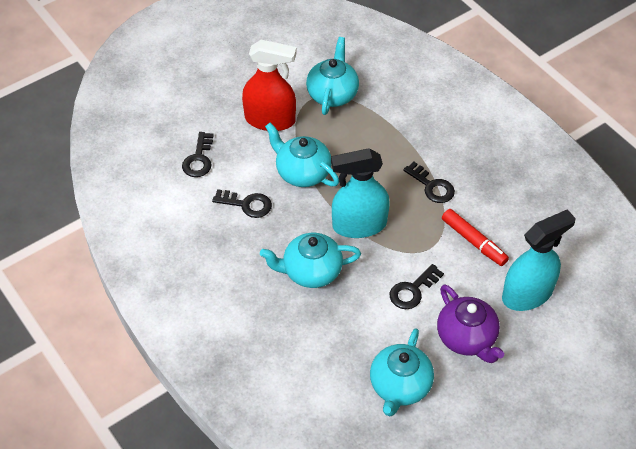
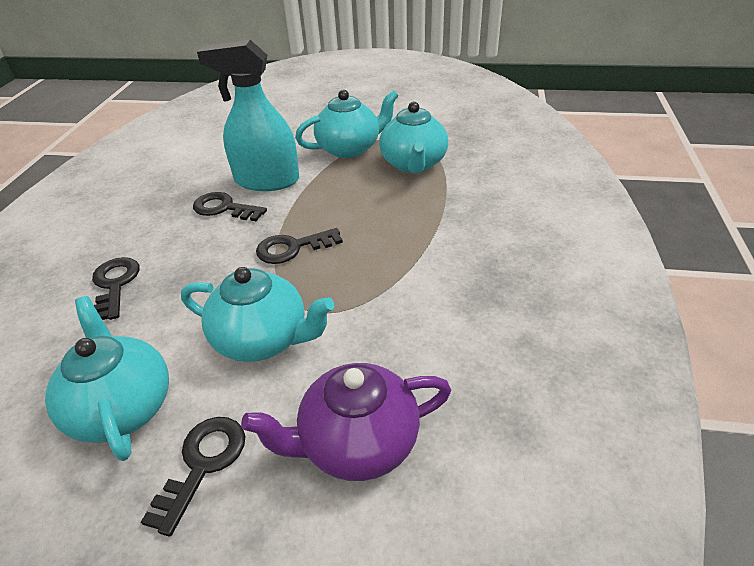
red marker: 1 -> 0
red spray bottle: 1 -> 0
turquoise spray bottle: 2 -> 1

